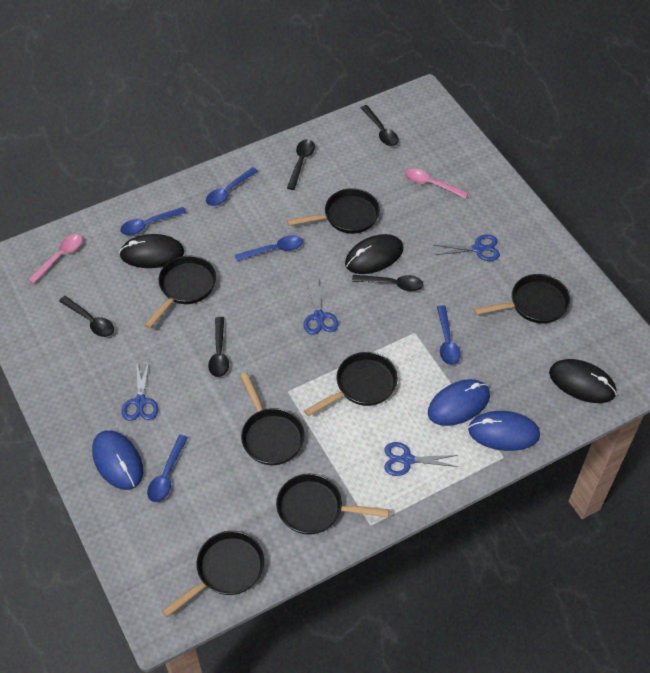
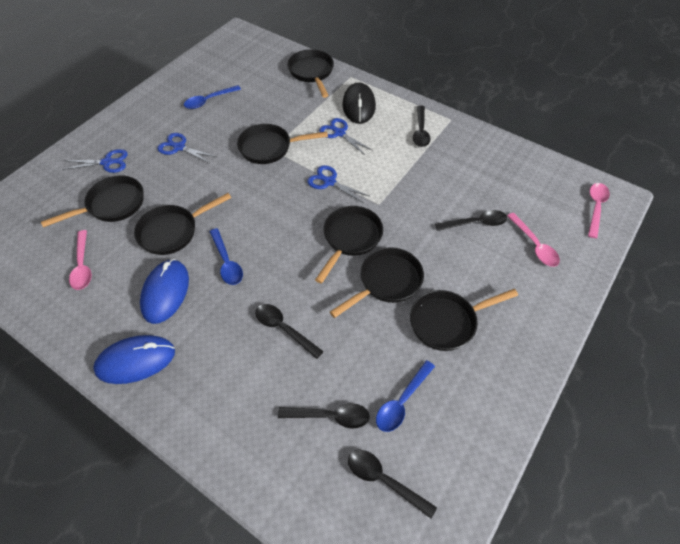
black mouse: 3 -> 1
blue mouse: 3 -> 2
blue spoon: 5 -> 3
pink spoon: 2 -> 3

